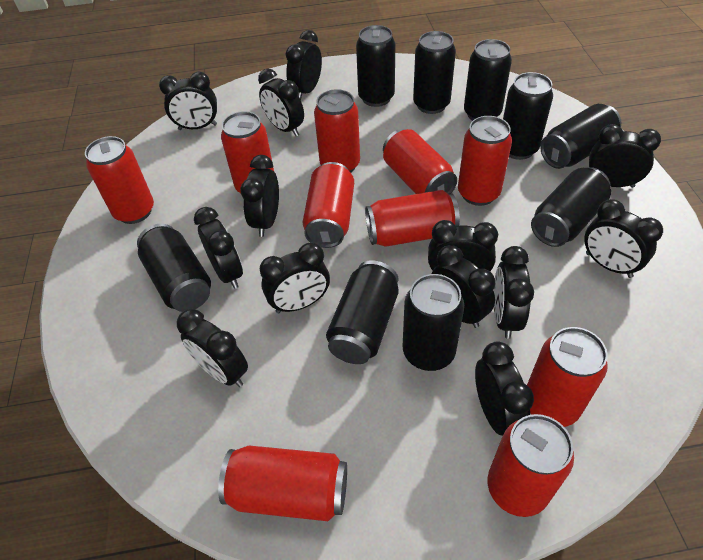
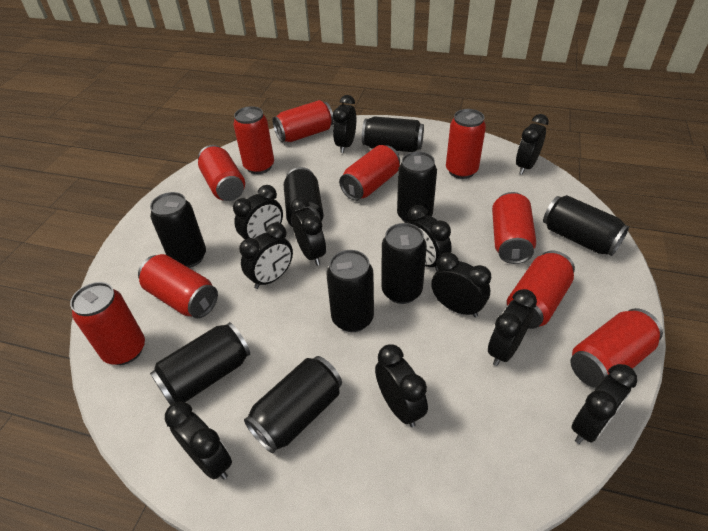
black clock: 13 -> 11

